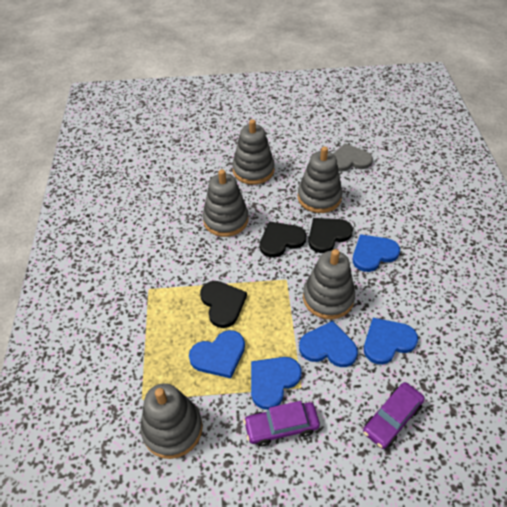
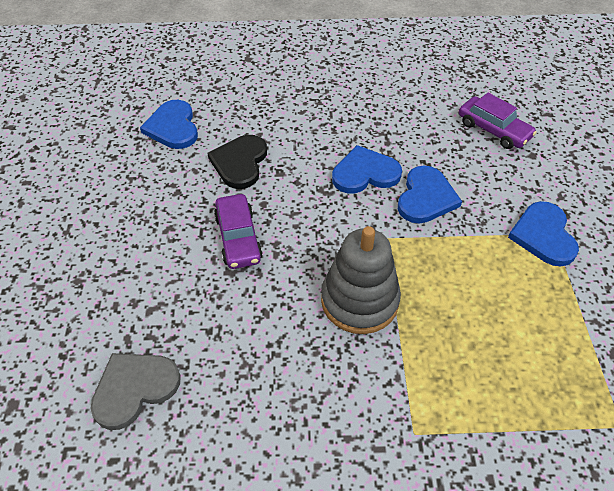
black heart: 3 -> 1
blue heart: 5 -> 4
grey stacking toy: 5 -> 1

